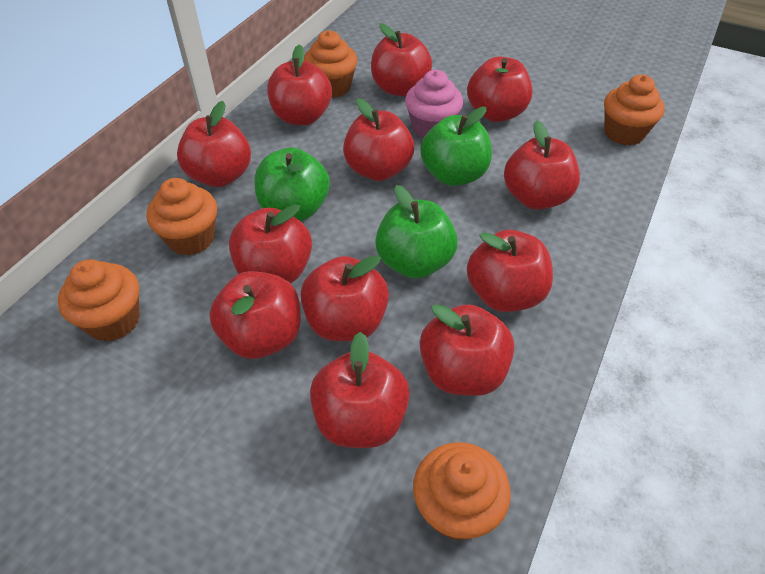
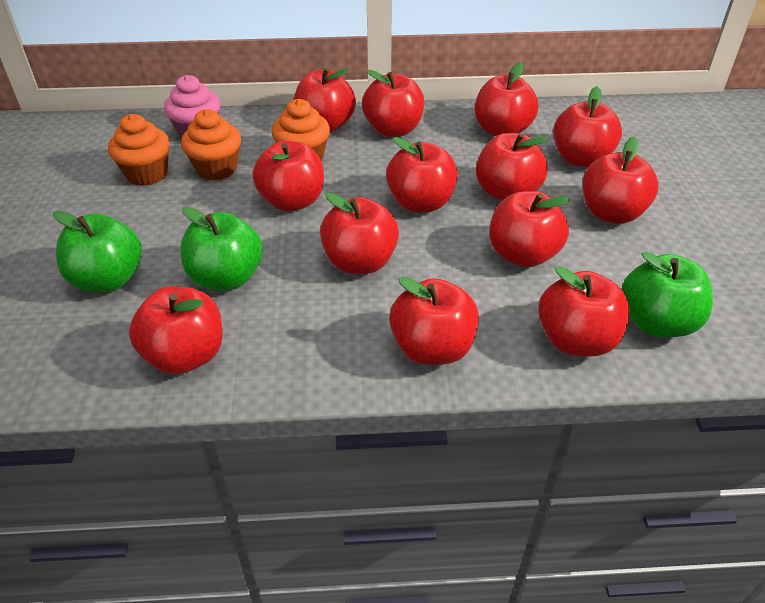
orange cupcake: 5 -> 3
red apple: 12 -> 13

